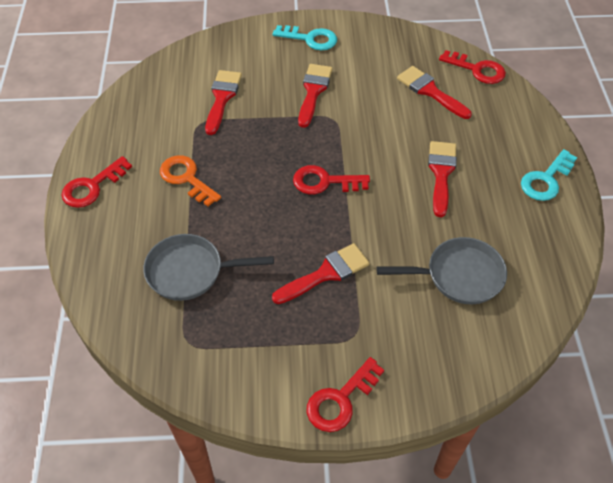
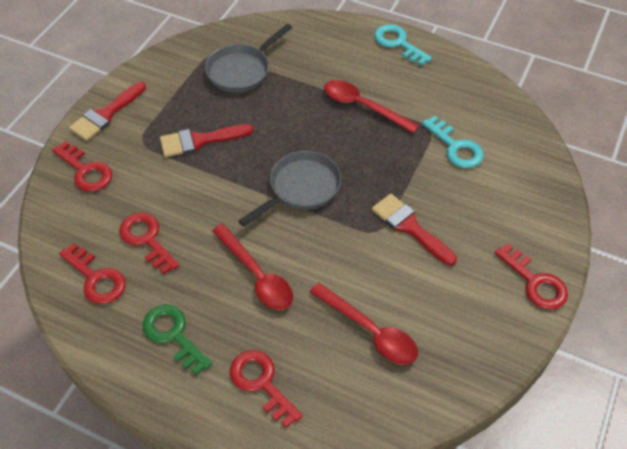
green key: 0 -> 1
orange key: 1 -> 0
red brush: 5 -> 3
red key: 4 -> 5
red spoon: 0 -> 3

